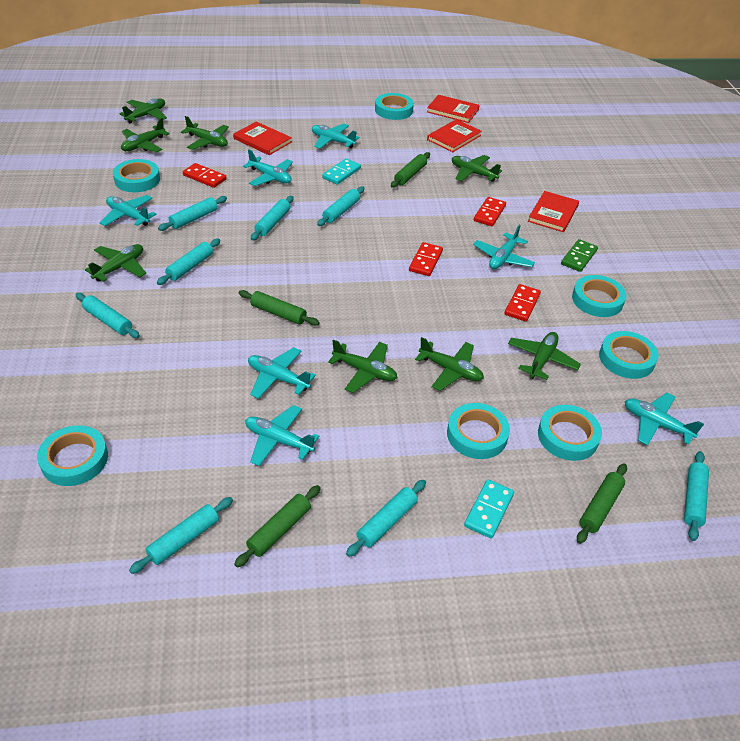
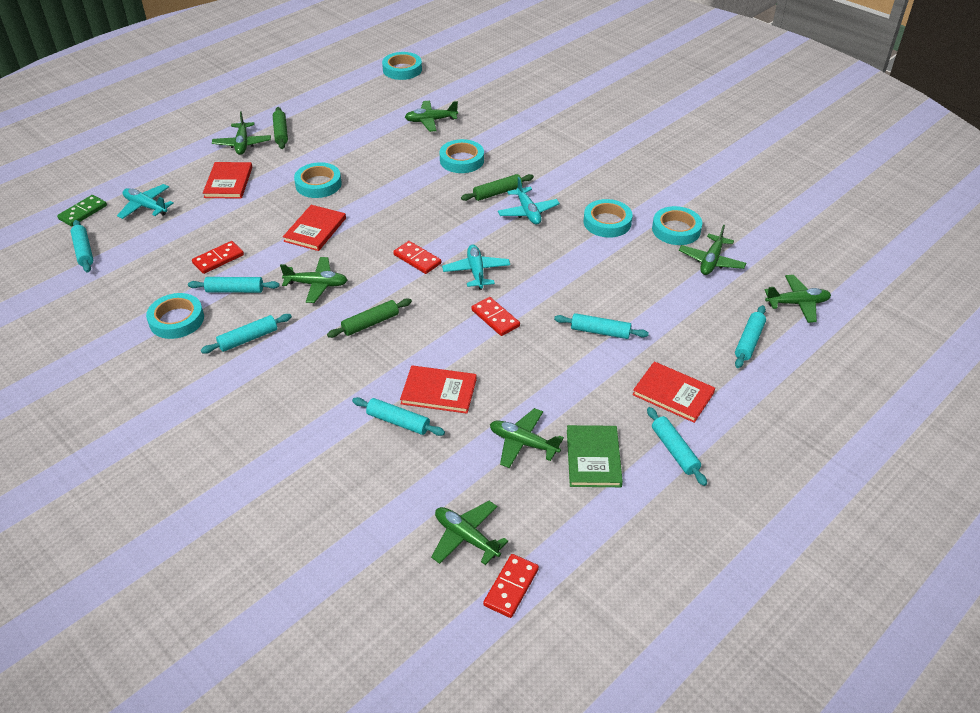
green book: 0 -> 1
green plane: 8 -> 7
green rolling pin: 4 -> 3
turquoise domino: 2 -> 0
turquoise plane: 7 -> 3
turquoise rolling pin: 8 -> 7
turquoise tape: 7 -> 6

